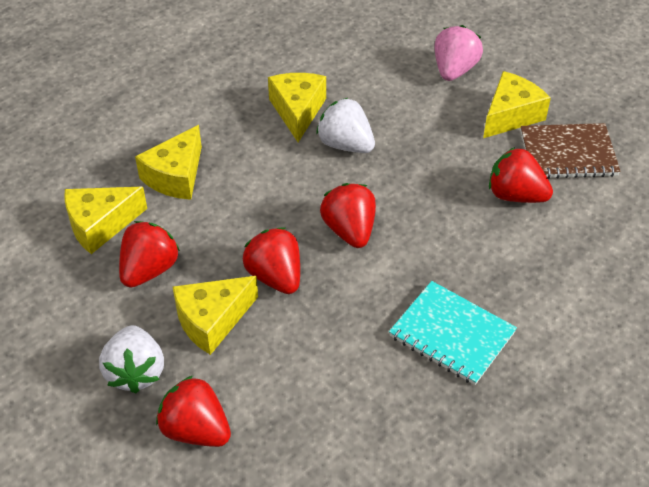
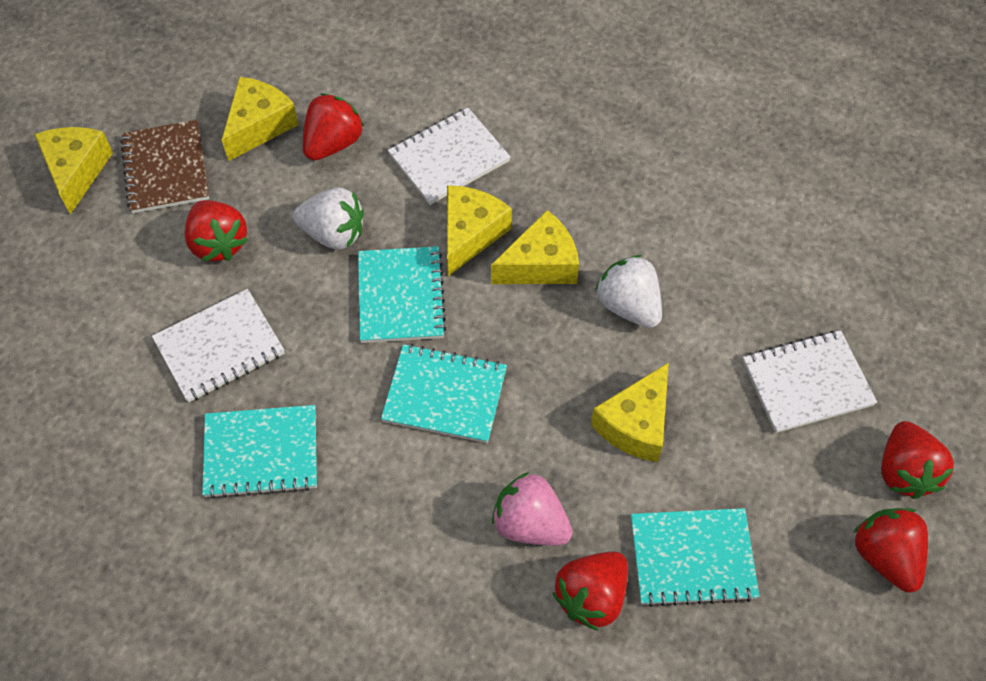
turquoise notebook: 1 -> 4
white notebook: 0 -> 3

